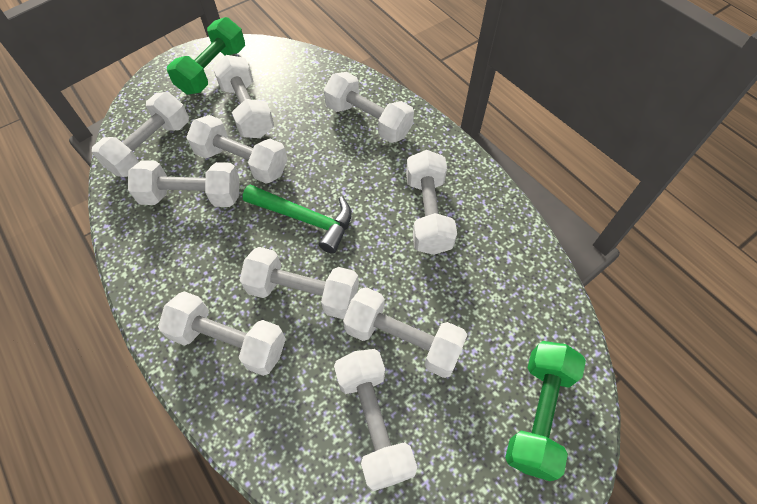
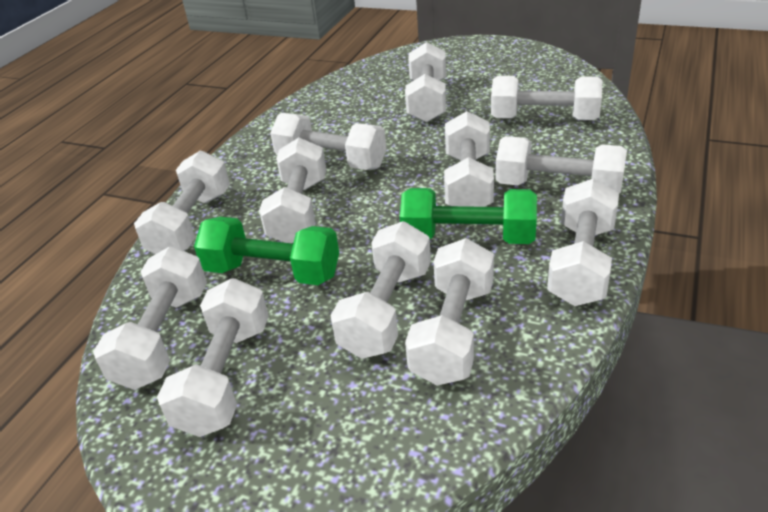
green hammer: 1 -> 0
white dumbbell: 10 -> 12

